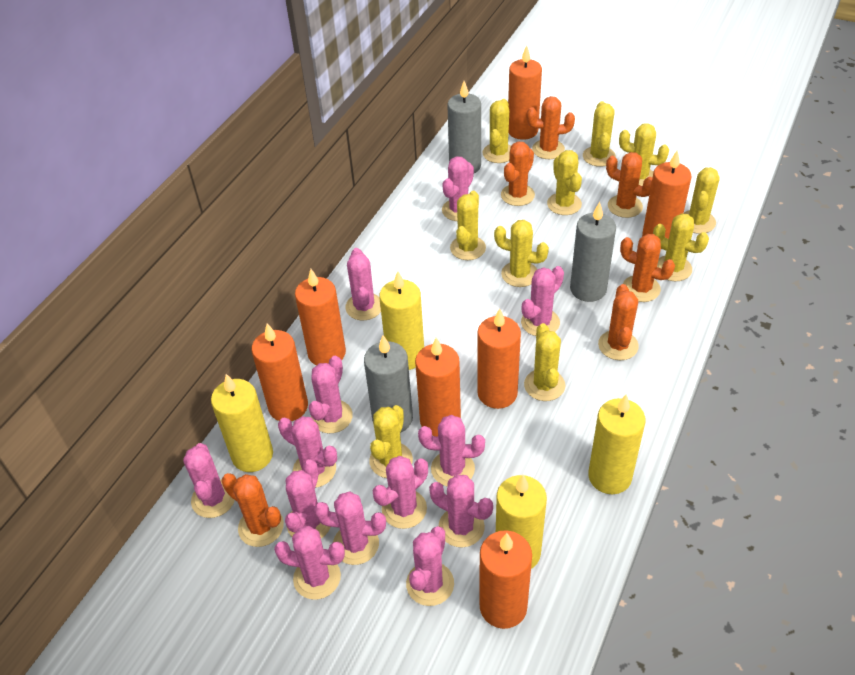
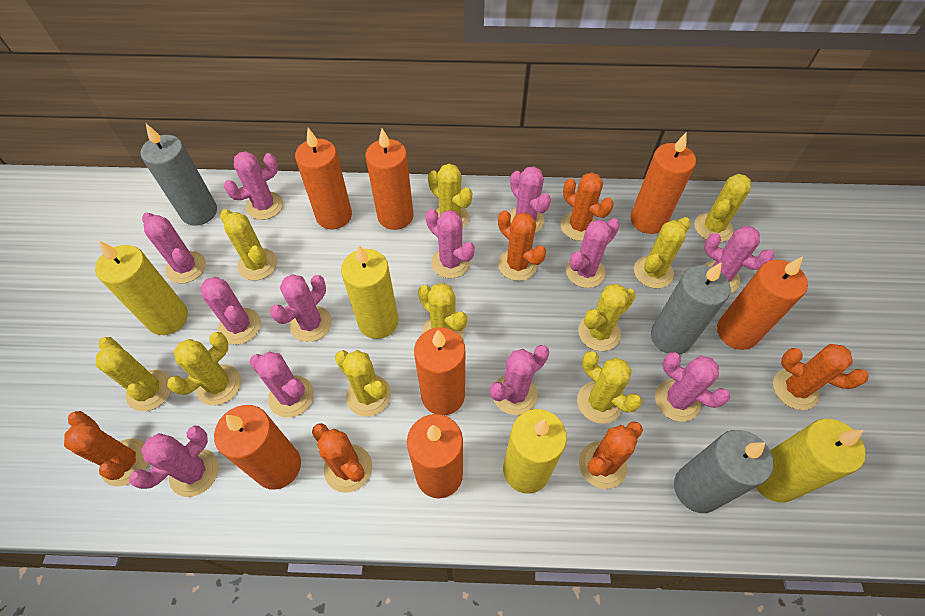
pink cactus: 13 -> 12

